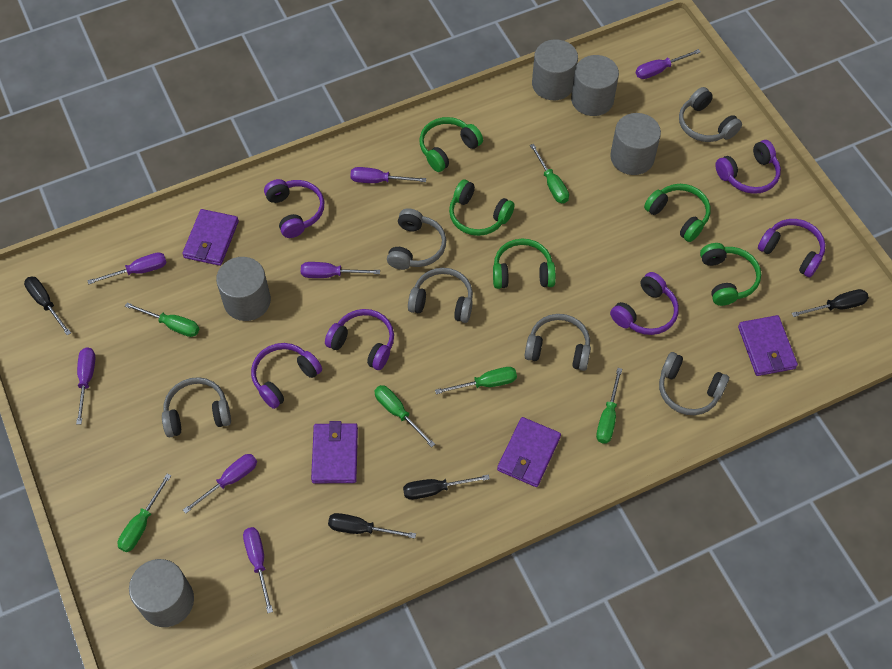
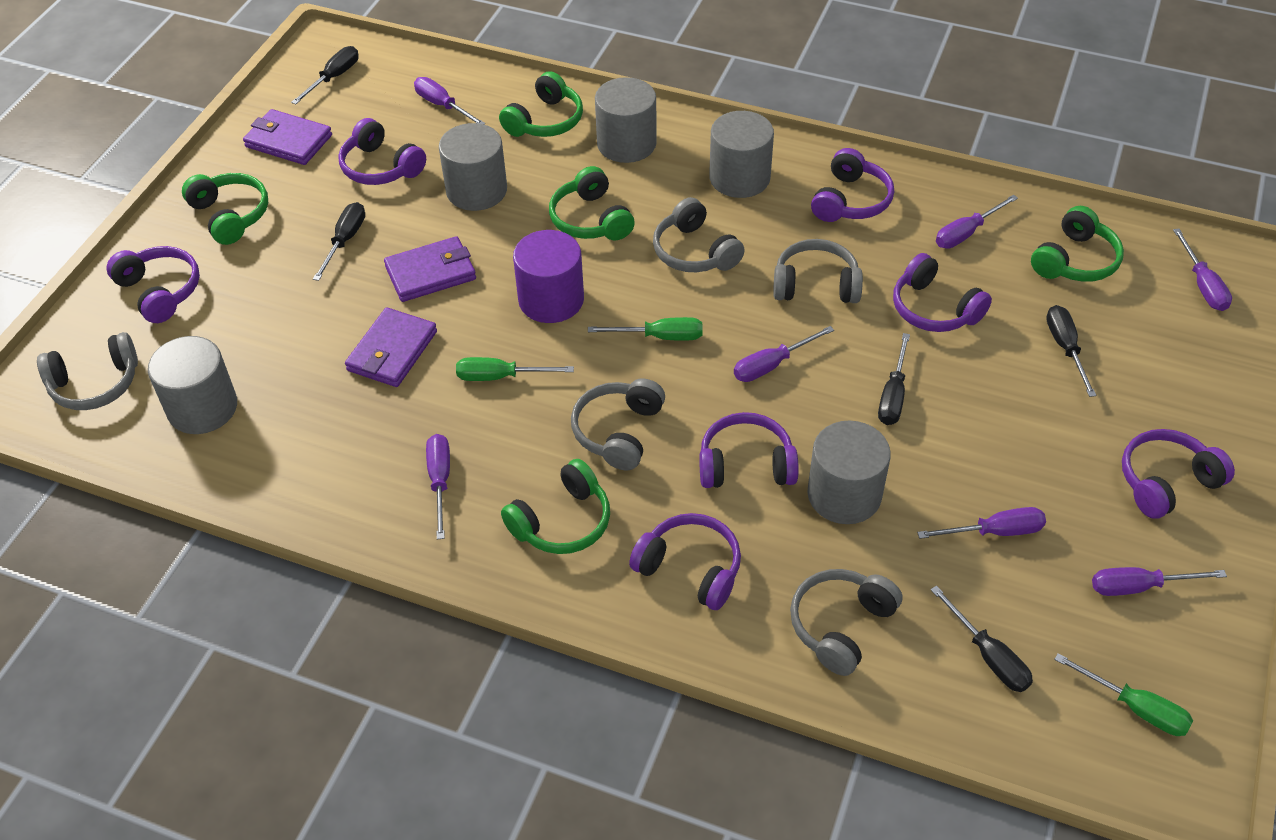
black screwdriver: 4 -> 5
green screwdriver: 6 -> 3
grey headphones: 6 -> 5
purple cylinder: 0 -> 1
purple headphones: 6 -> 7
purple wallet: 4 -> 3

